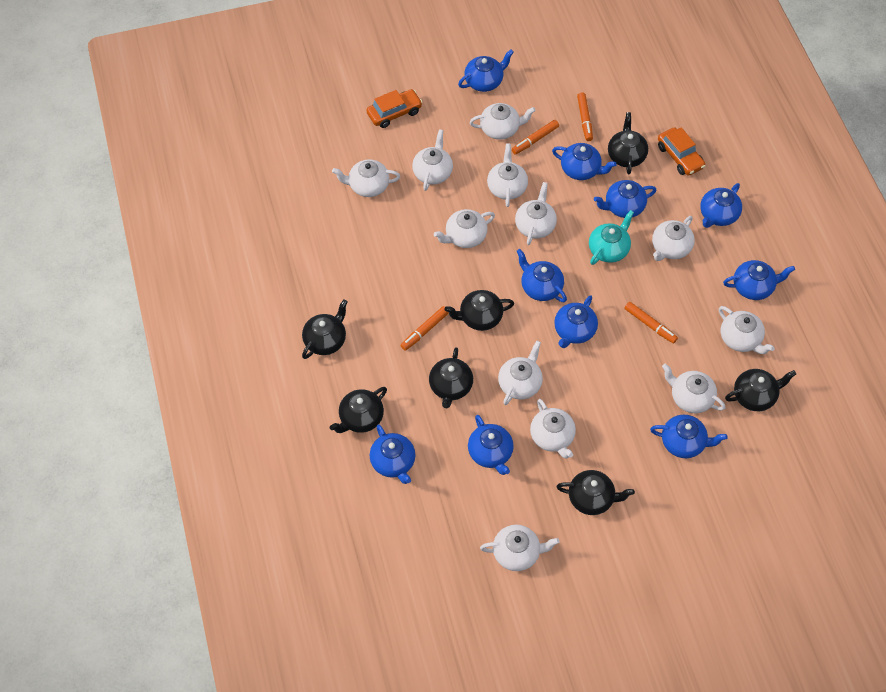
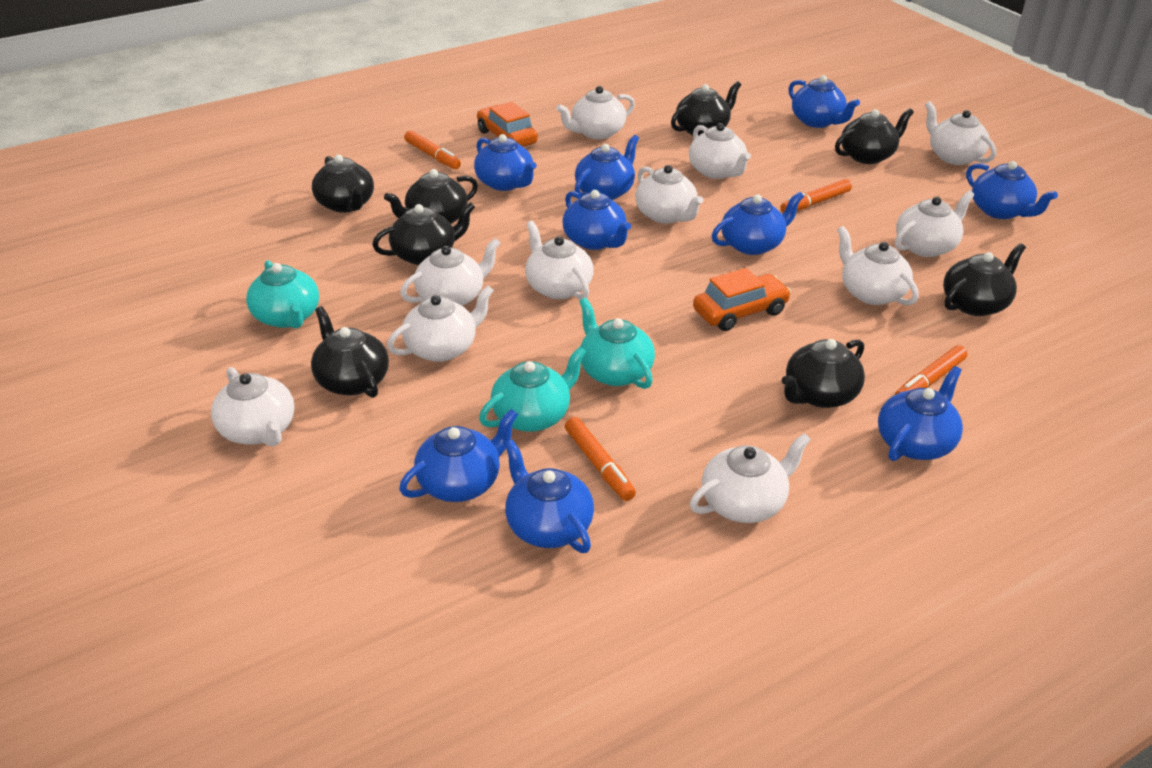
black teapot: 7 -> 8
blue teapot: 10 -> 9
turquoise teapot: 1 -> 3
white teapot: 12 -> 11

